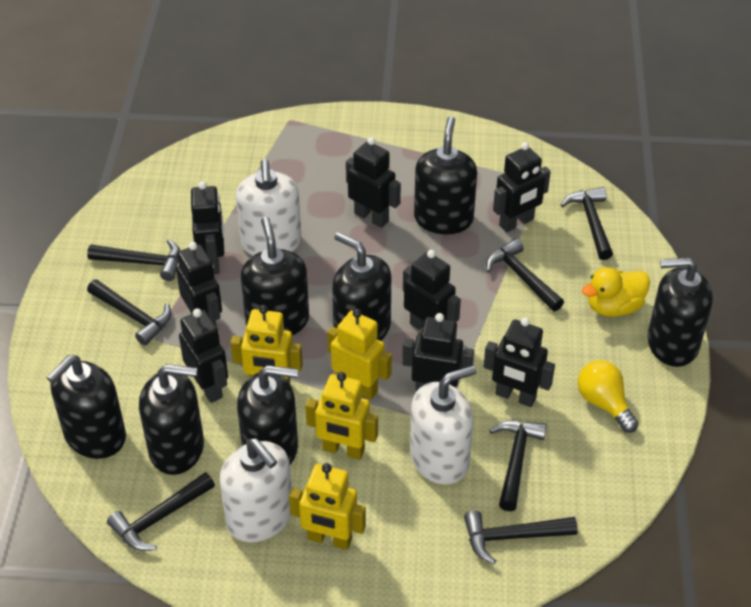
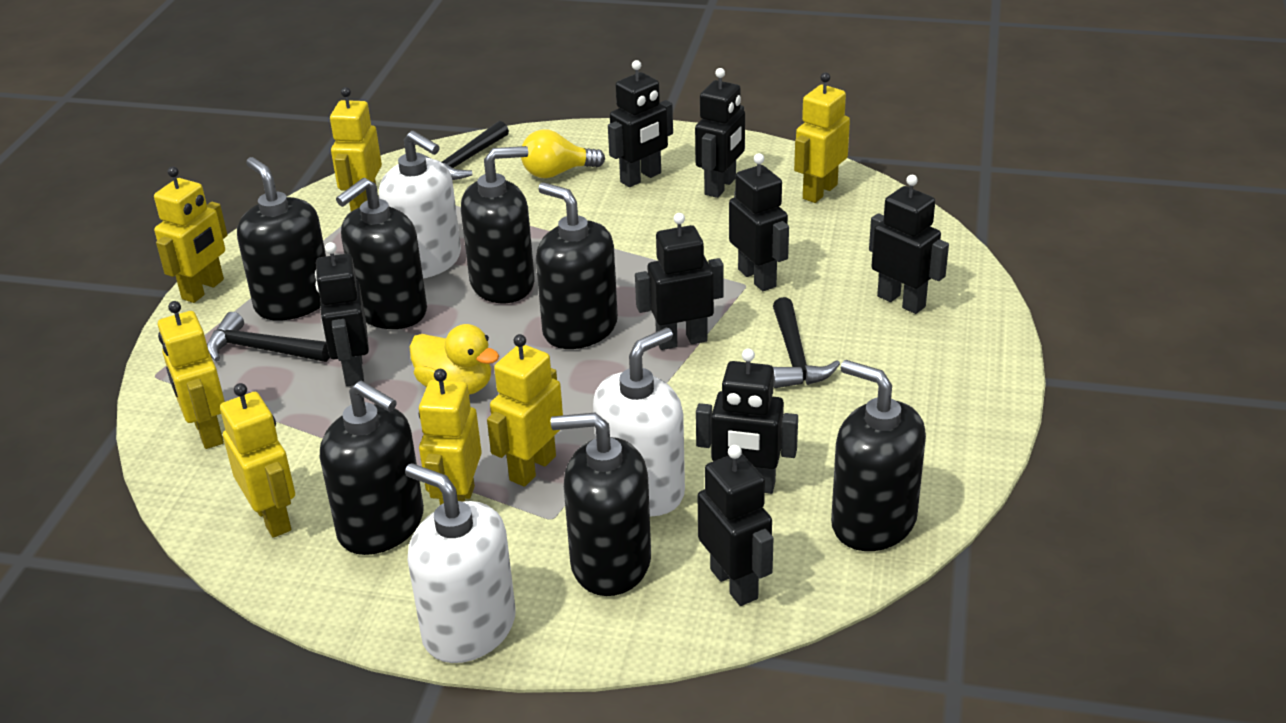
black hammer: 7 -> 3
yellow robot: 4 -> 7

